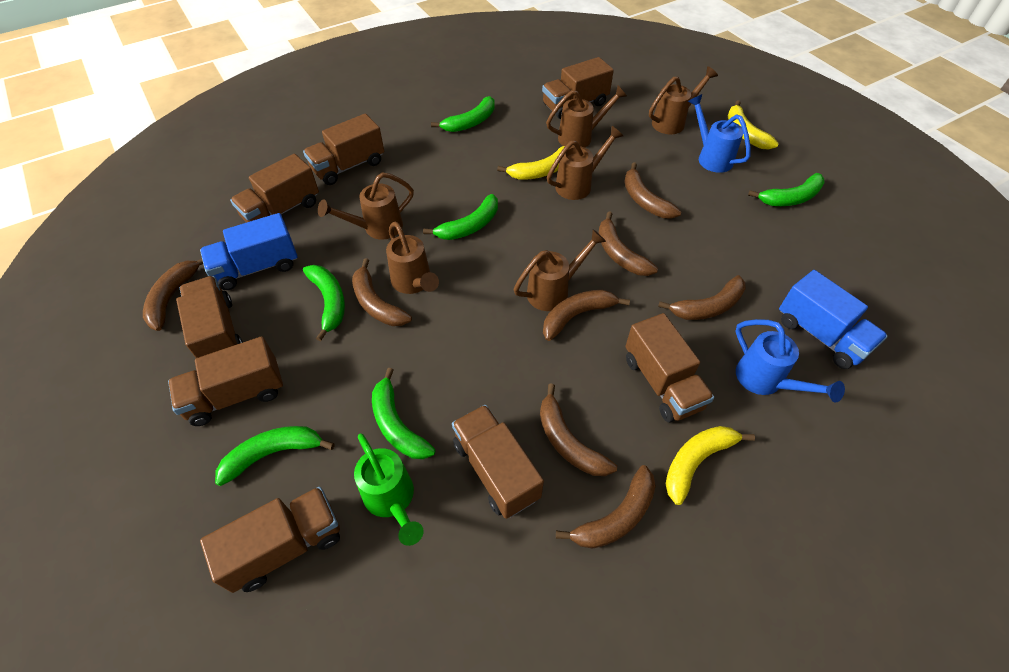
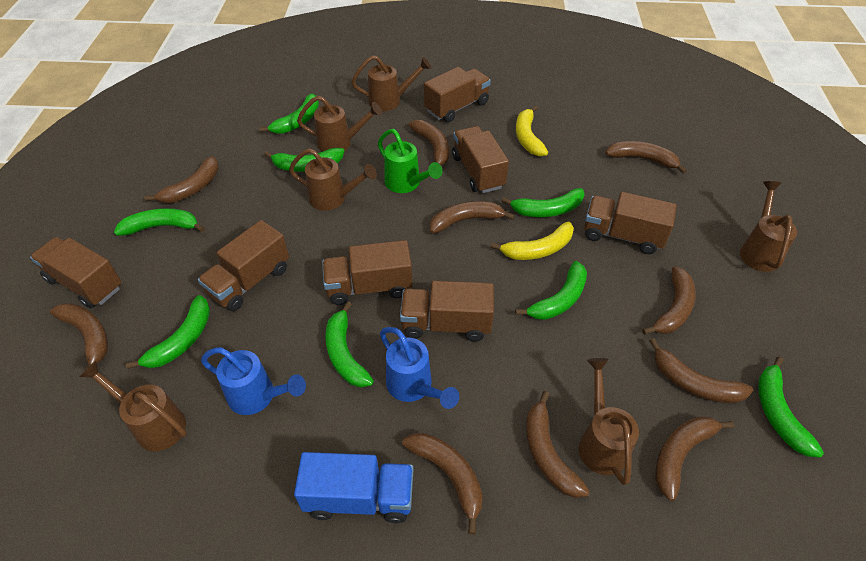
blue truck: 2 -> 1
brown banana: 8 -> 10
brown truck: 8 -> 7
green banana: 6 -> 8
yellow banana: 3 -> 2

